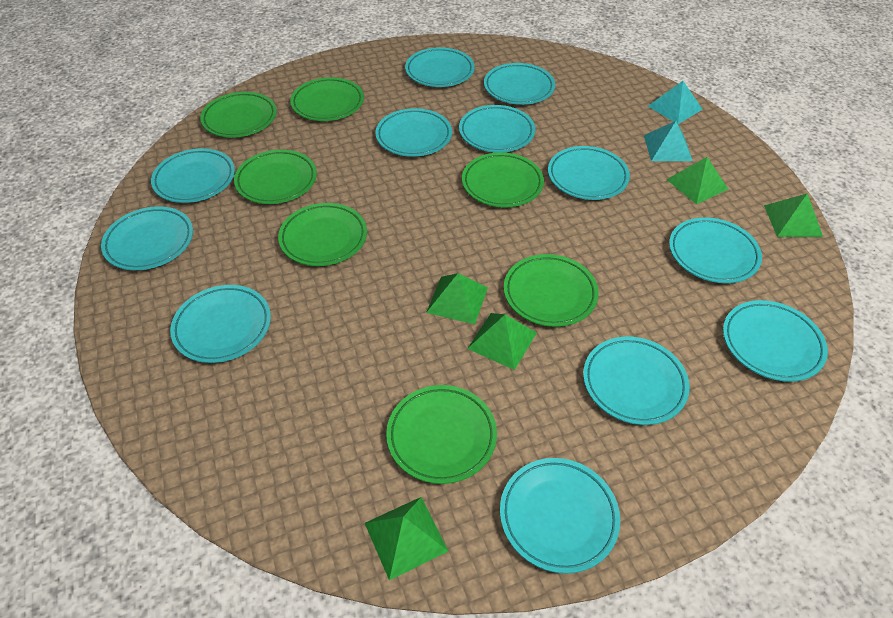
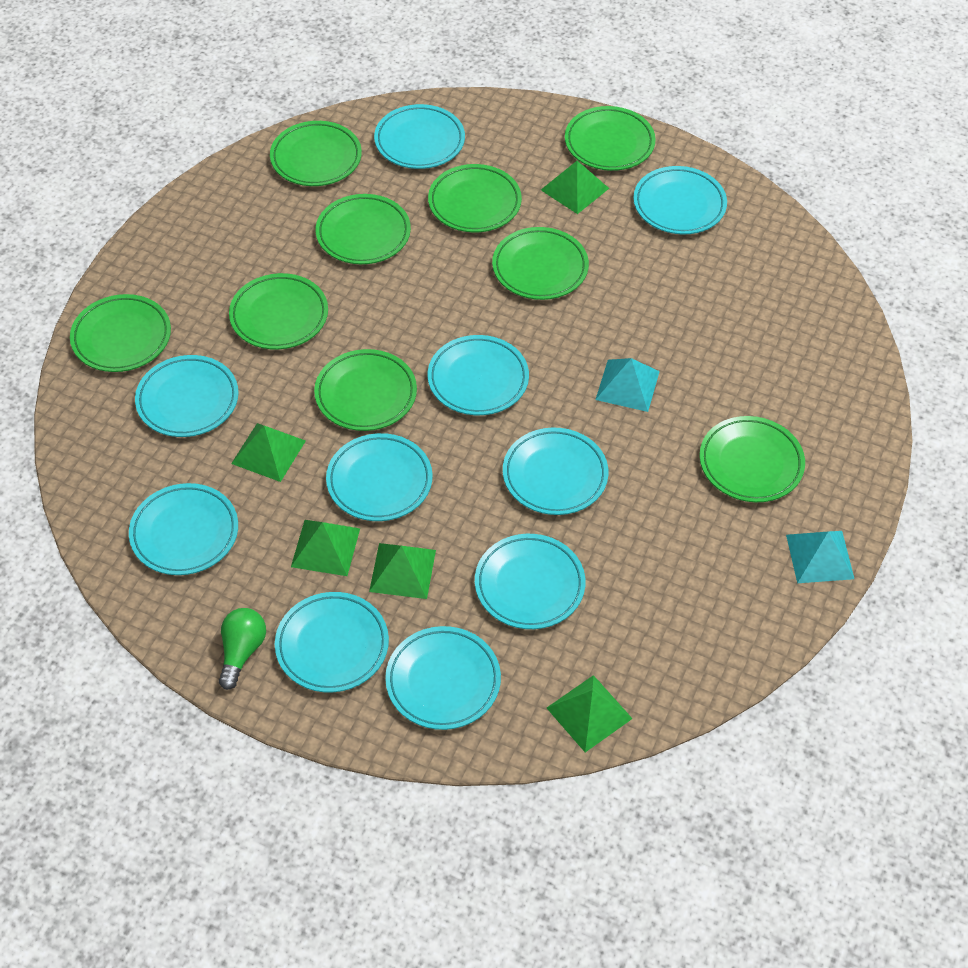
green light bulb: 0 -> 1
green plate: 7 -> 9
turquoise plate: 12 -> 10

